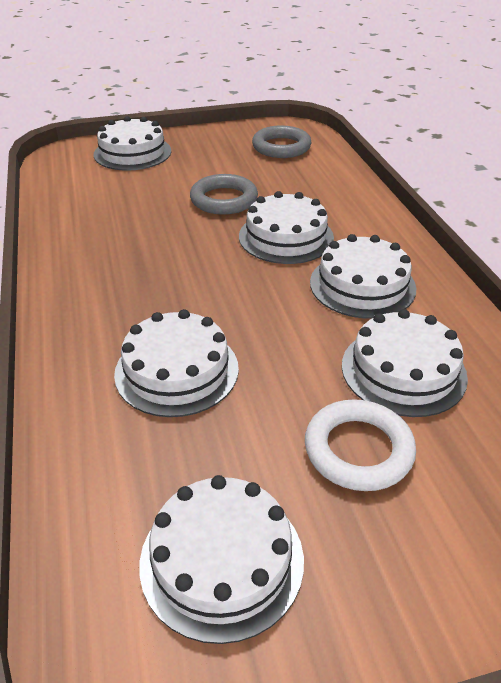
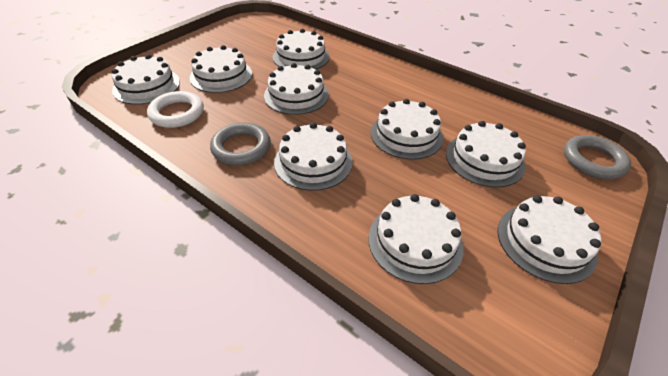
white cake: 6 -> 9

